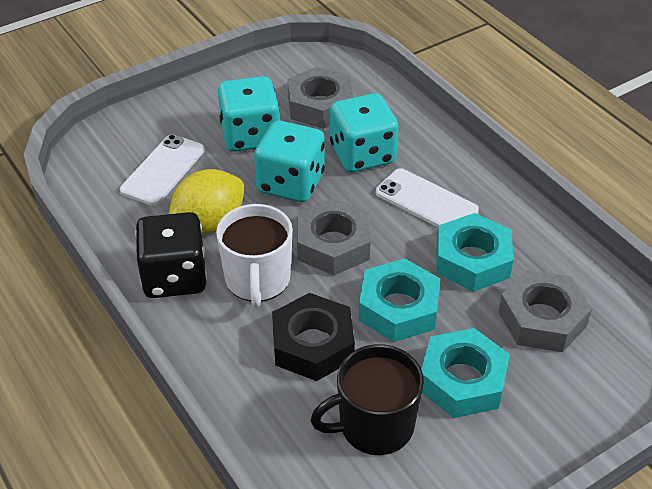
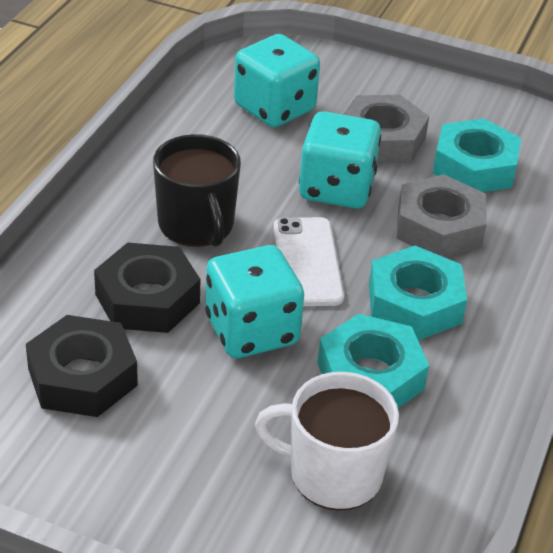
black dice: 1 -> 0
black nut: 1 -> 2
grey nut: 3 -> 2
white phone: 2 -> 1
yellow lemon: 1 -> 0

